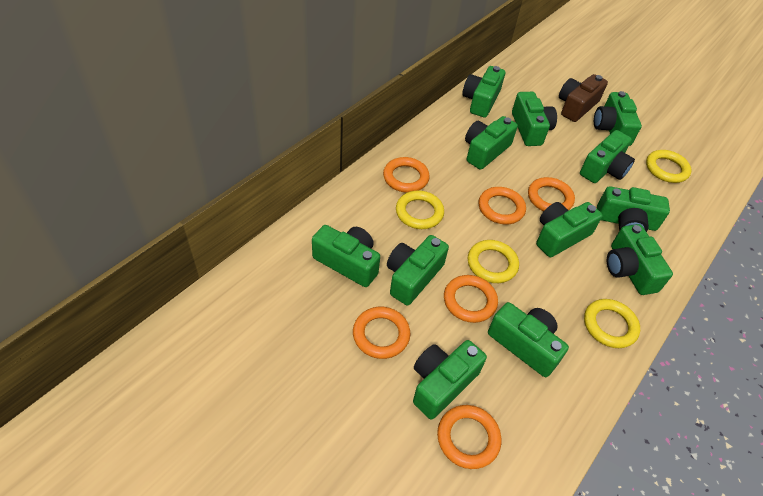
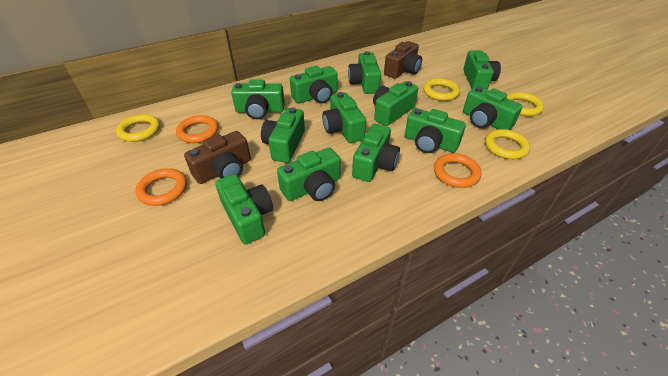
brown camera: 1 -> 2
orange ring: 6 -> 3

